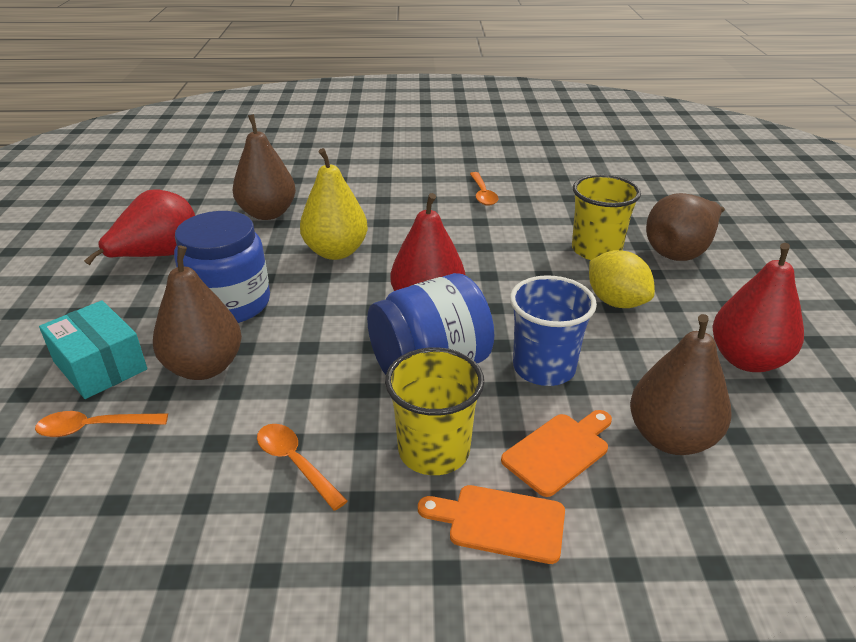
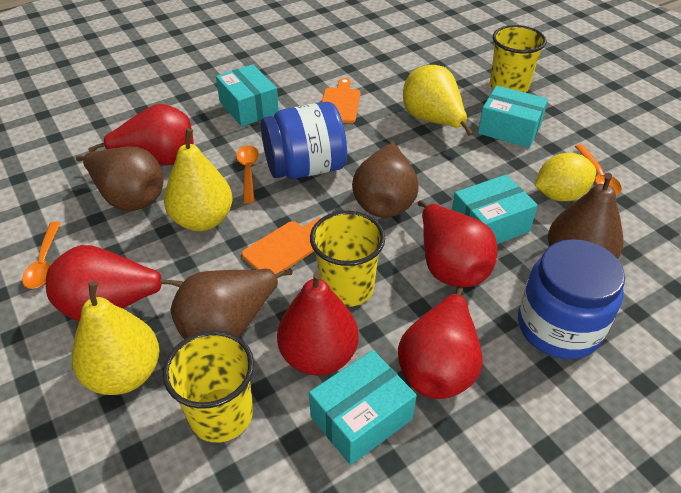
blue cup: 1 -> 0
red pear: 3 -> 5
turquoise box: 1 -> 4
yellow cup: 2 -> 3
yellow pear: 1 -> 3

